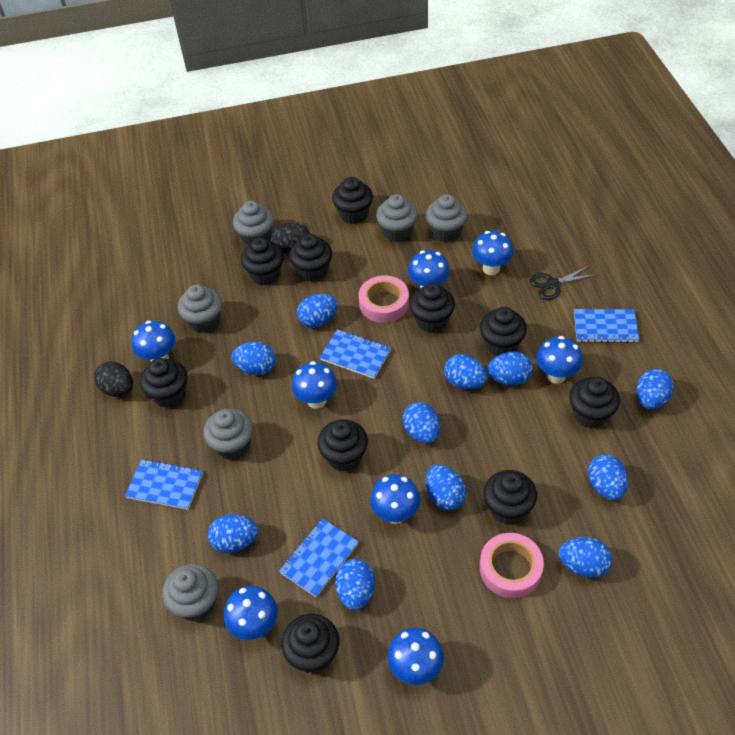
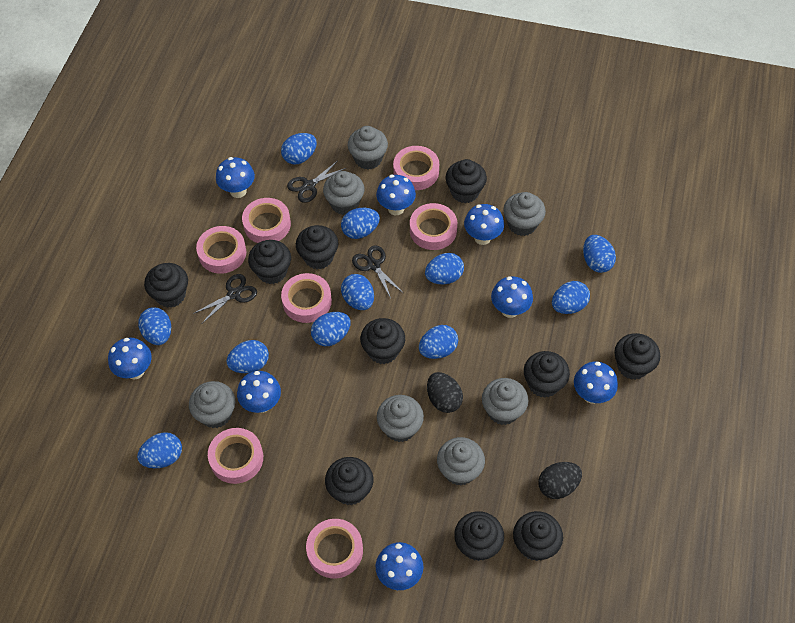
black scissors: 1 -> 3
blue notebook: 4 -> 0
grey cupcake: 6 -> 7
pink tape: 2 -> 7

